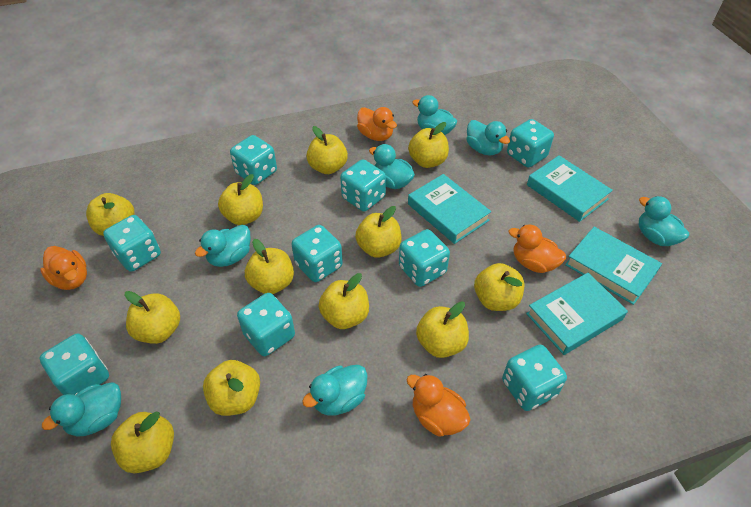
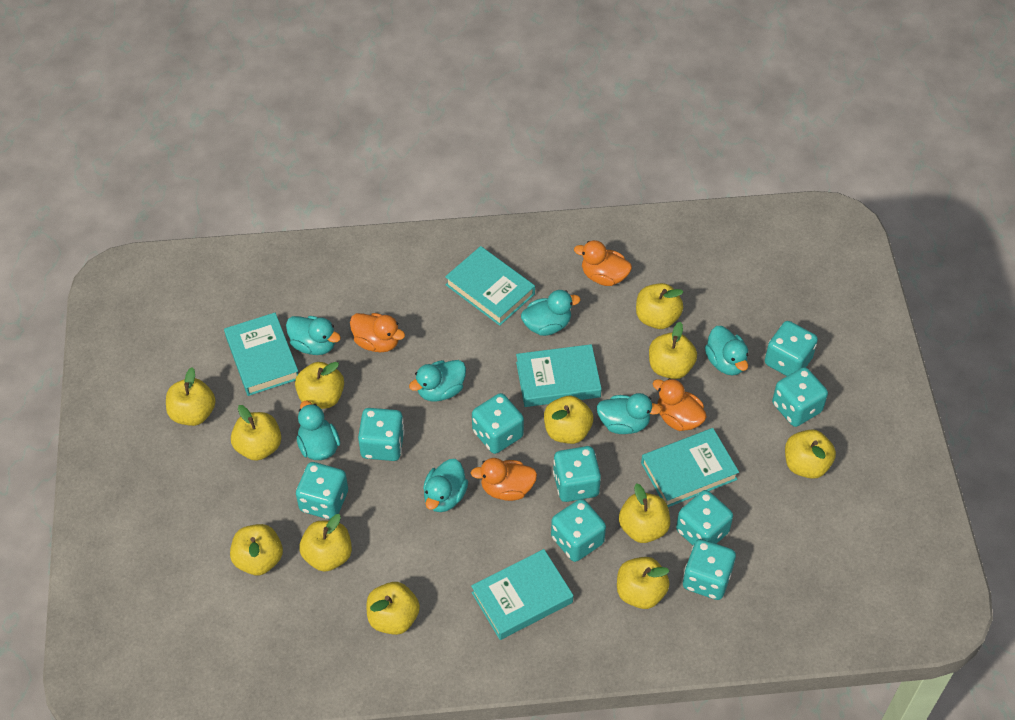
turquoise book: 4 -> 5

